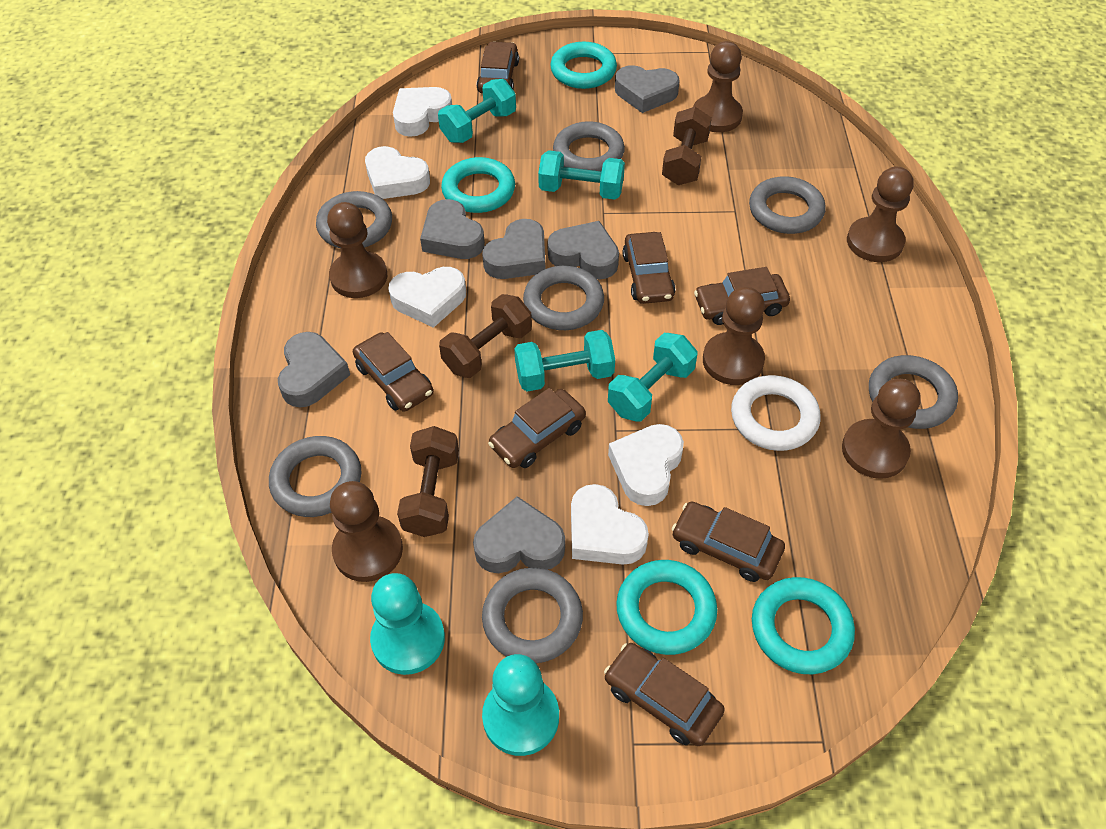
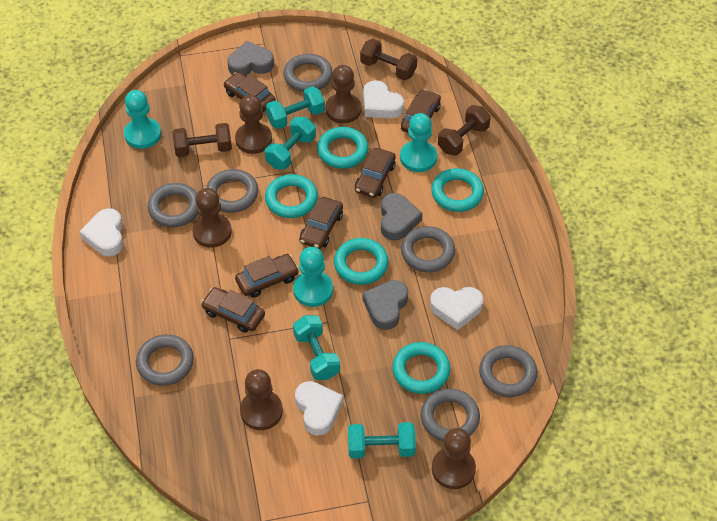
brown car: 7 -> 6
brown pawn: 6 -> 5
grey heart: 6 -> 3
turquoise pawn: 2 -> 3
turquoise ring: 4 -> 5
white heart: 5 -> 4
white ring: 1 -> 0

